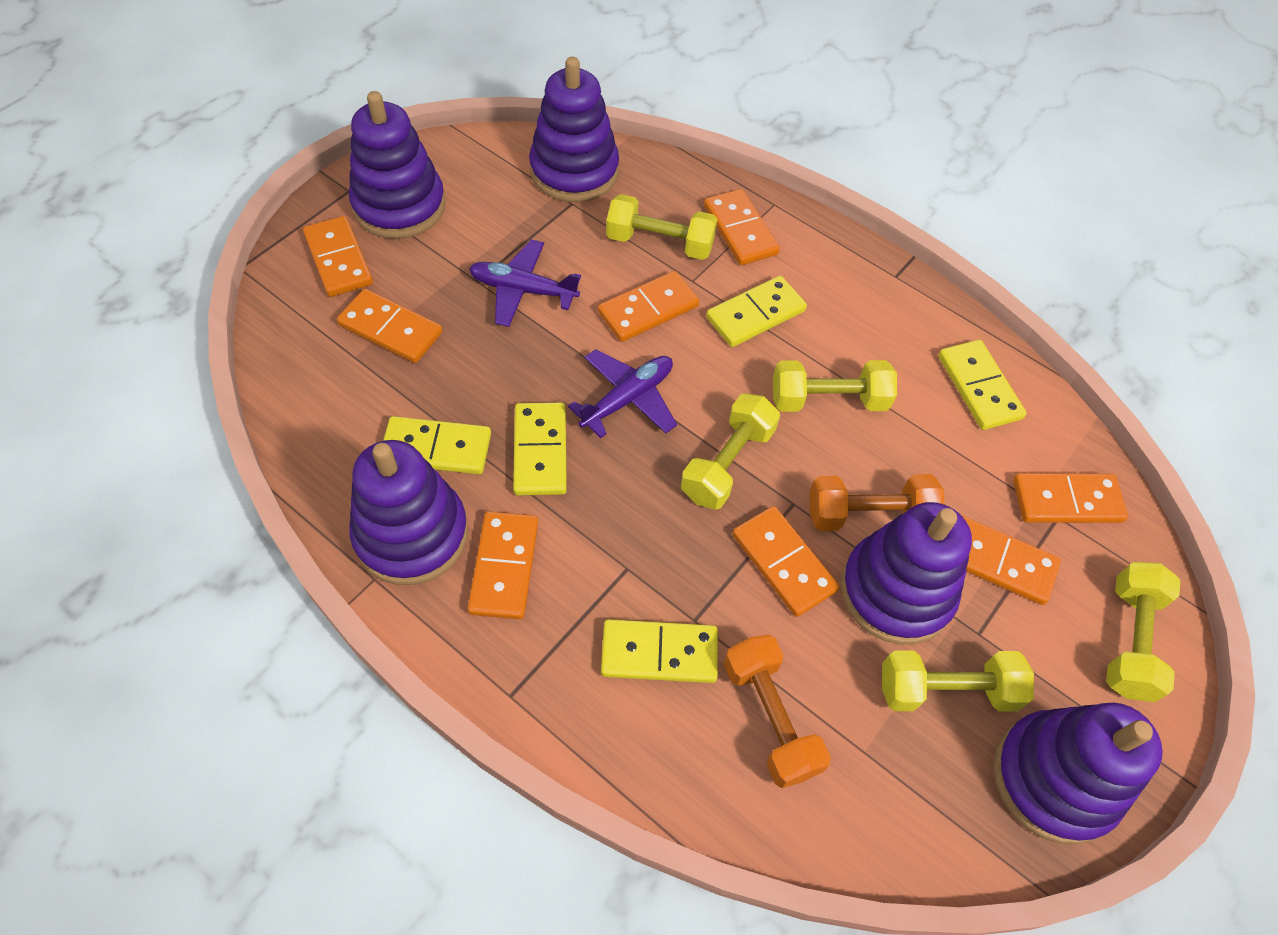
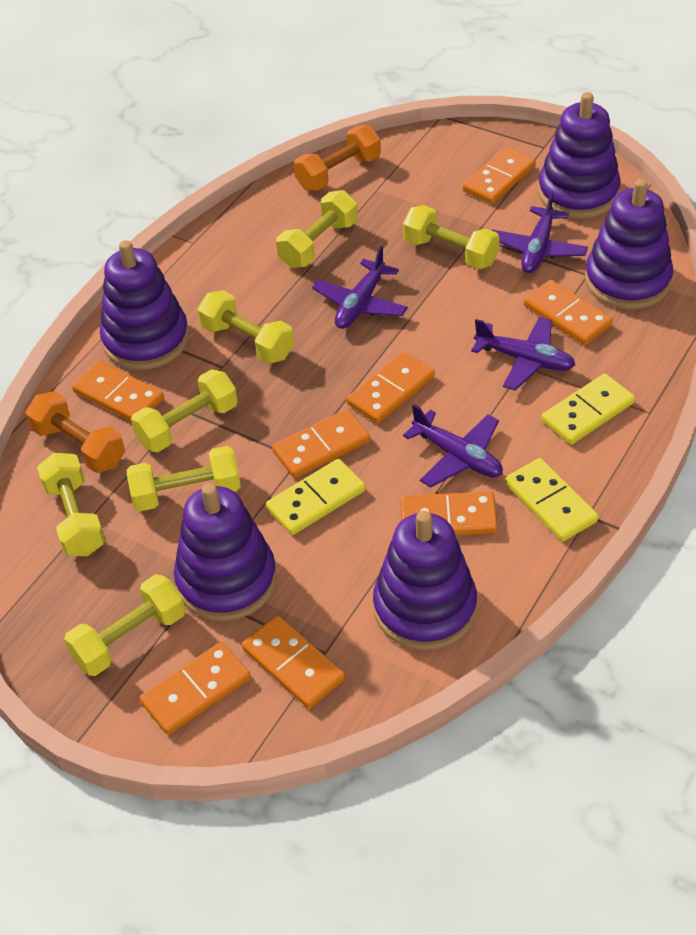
purple plane: 2 -> 4
yellow domino: 5 -> 3
yellow dumbbell: 5 -> 7

